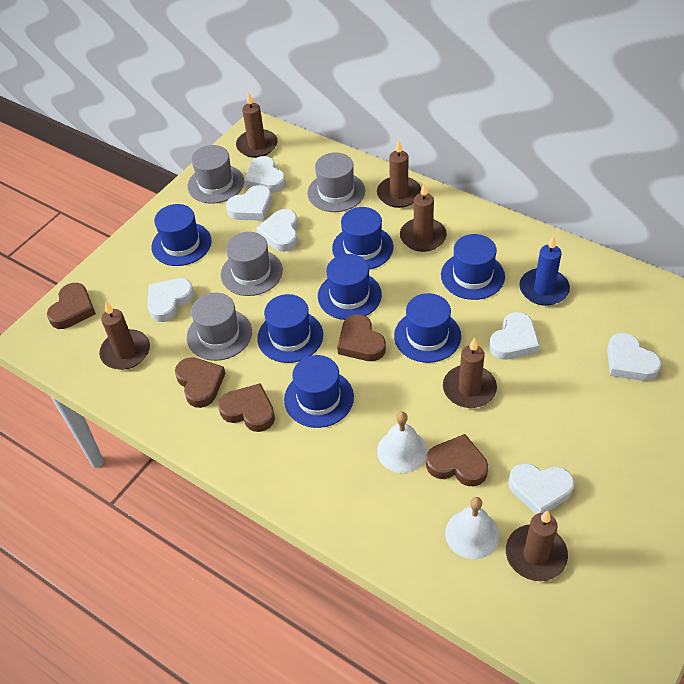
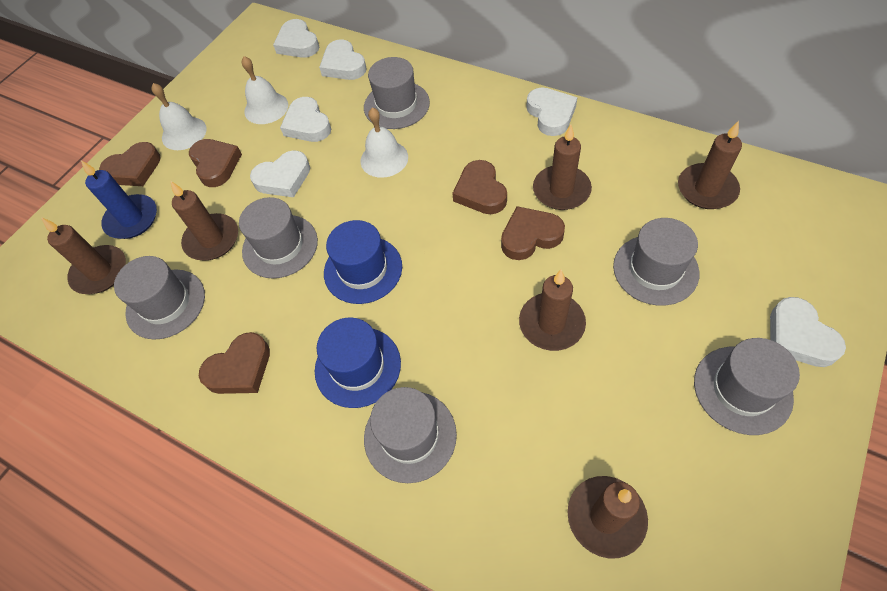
blue hat: 7 -> 2
grey hat: 4 -> 6
white bell: 2 -> 3
white heart: 7 -> 6

